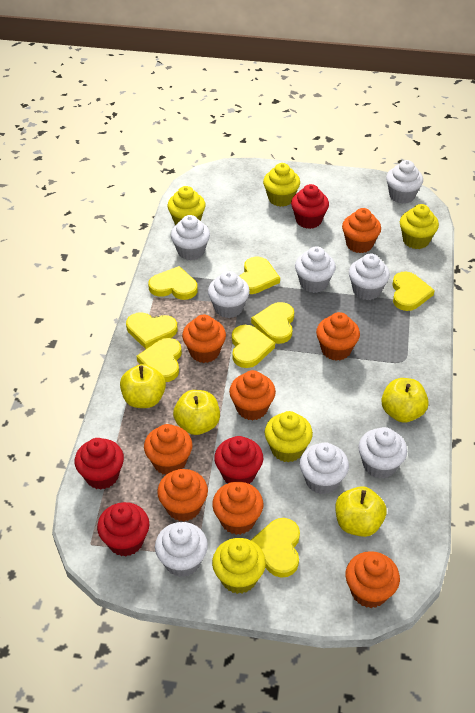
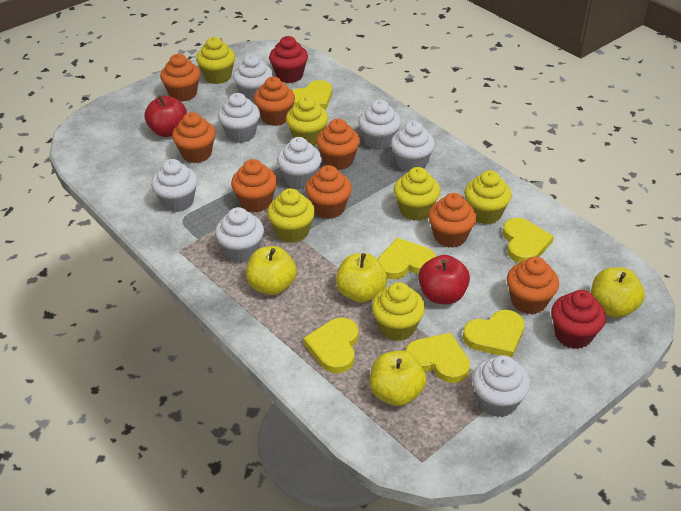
red apple: 0 -> 2
red cupcake: 4 -> 2
yellow cupcake: 5 -> 6
yellow heart: 8 -> 6

